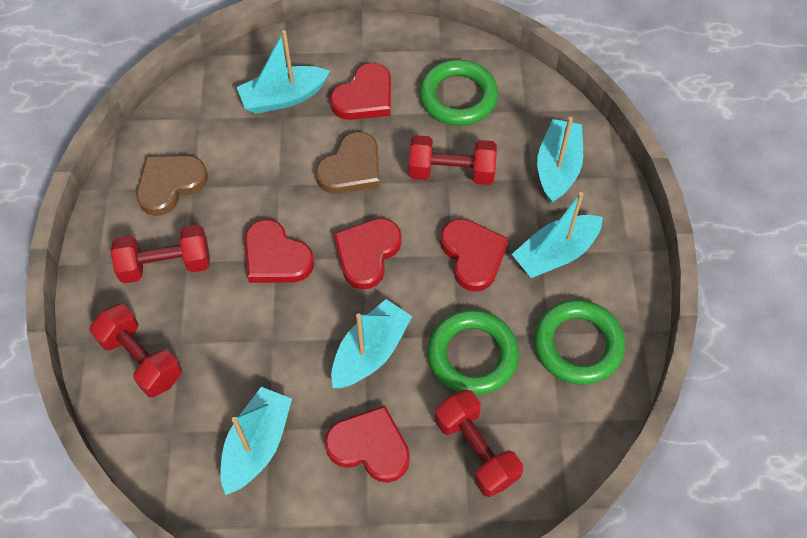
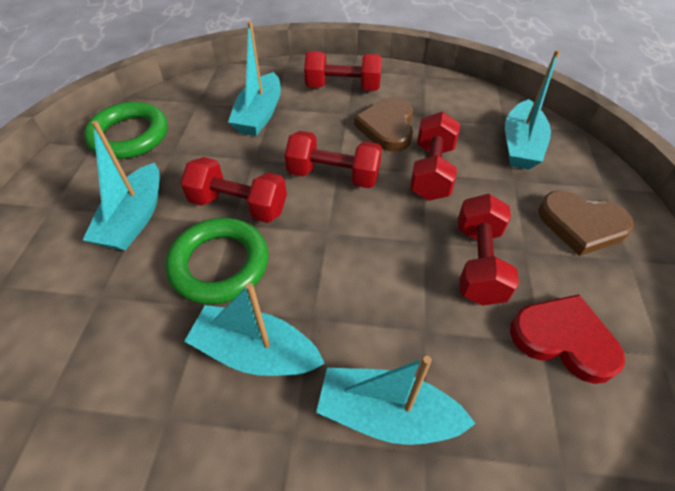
green ring: 3 -> 2
red dumbbell: 4 -> 5
red heart: 5 -> 1

